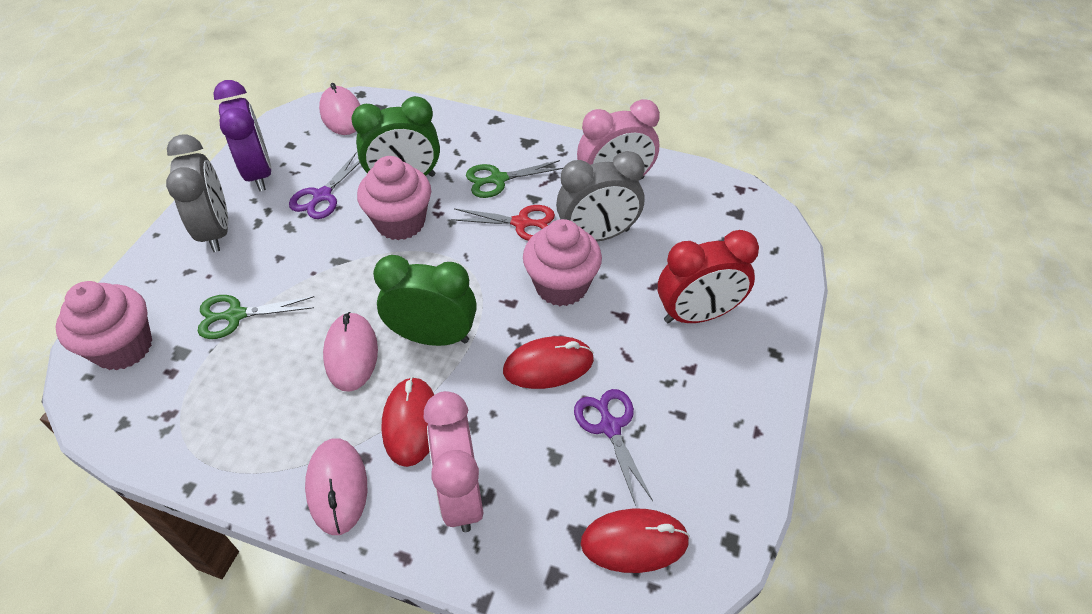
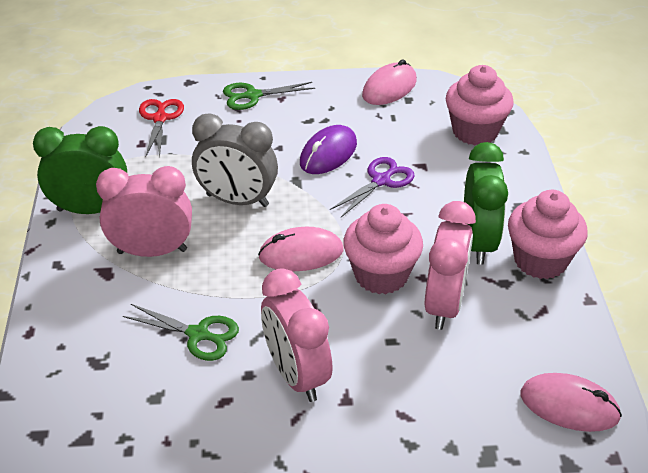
grey clock: 2 -> 1
pink clock: 2 -> 3
purple clock: 1 -> 0
purple mouse: 0 -> 1
purple scissors: 2 -> 1
red clock: 1 -> 0
red mouse: 3 -> 0

